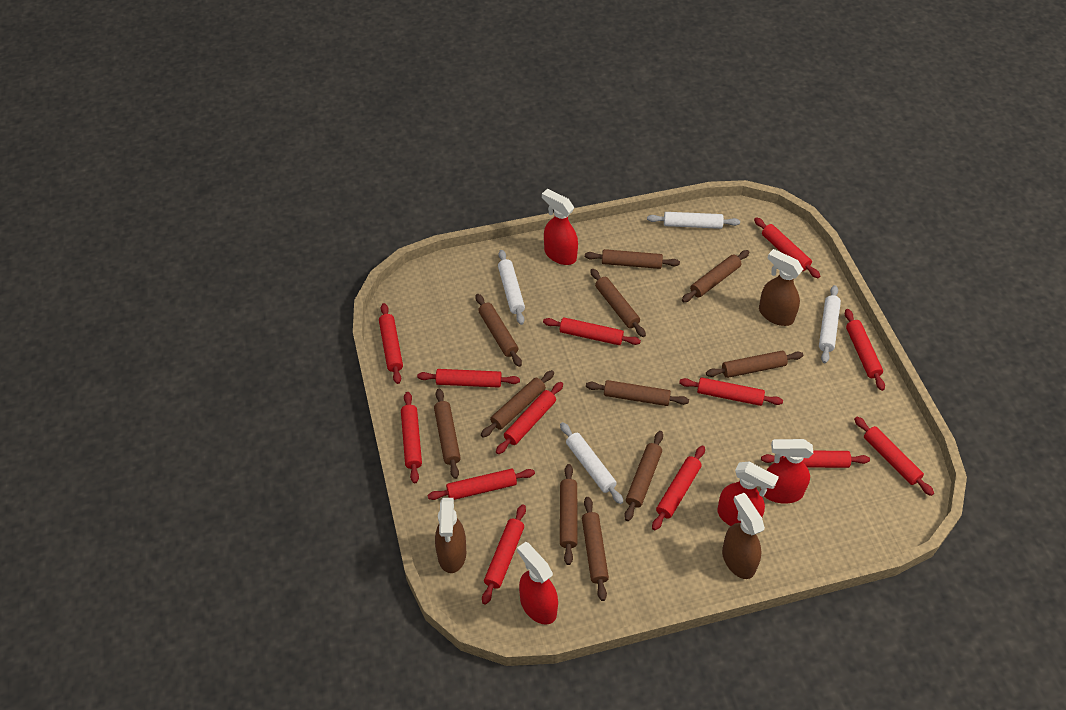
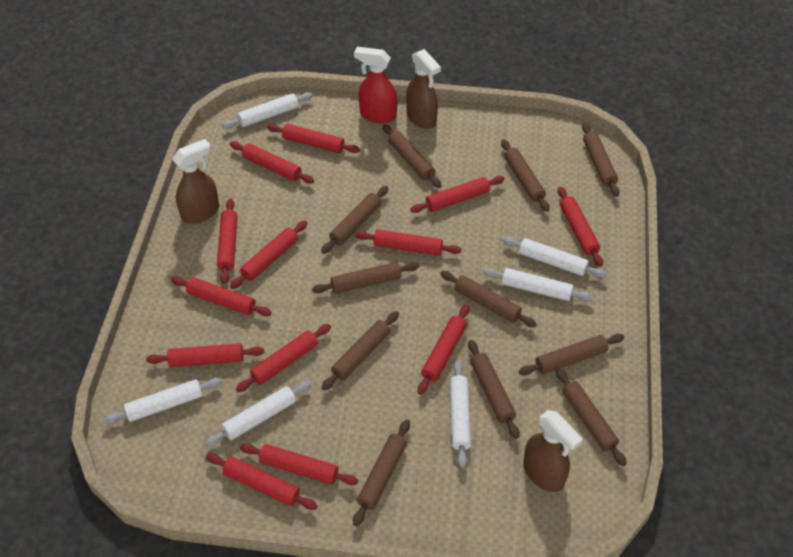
red spray bottle: 4 -> 1
white rolling pin: 4 -> 6

